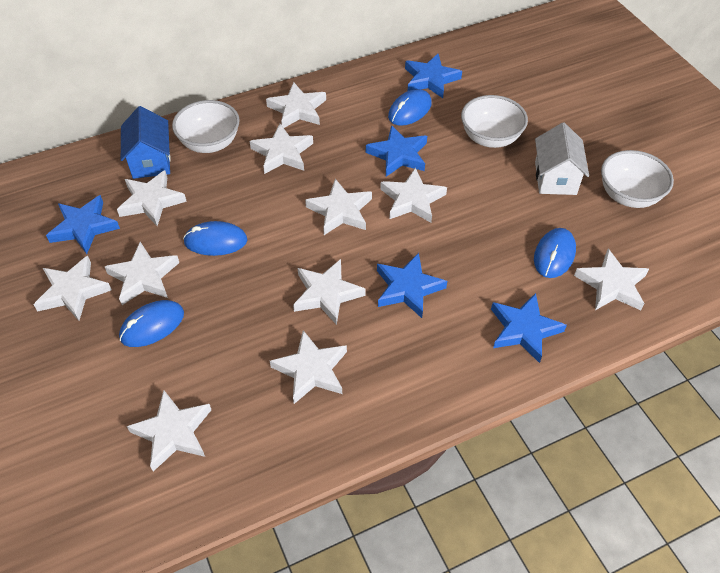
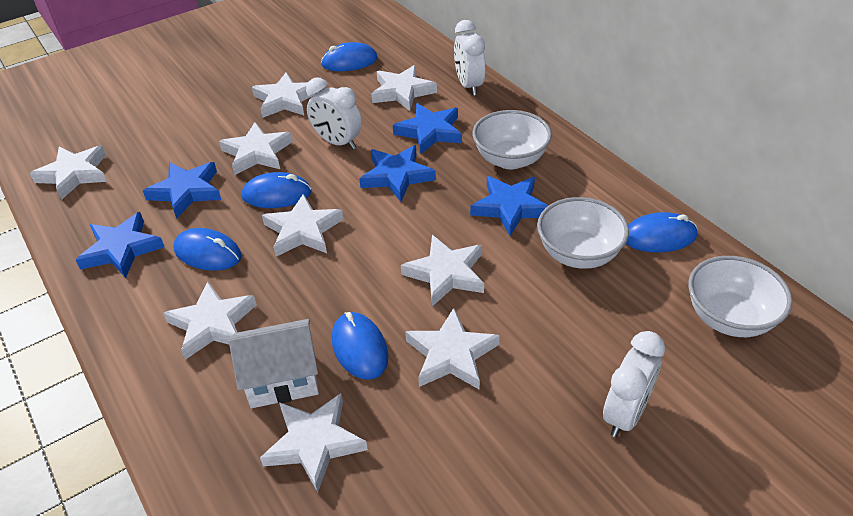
blue house: 1 -> 0
blue mouse: 4 -> 5
white clock: 0 -> 3
white star: 11 -> 9

